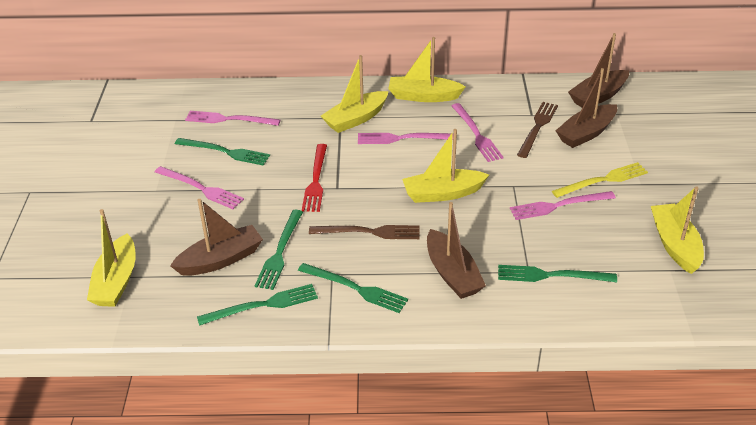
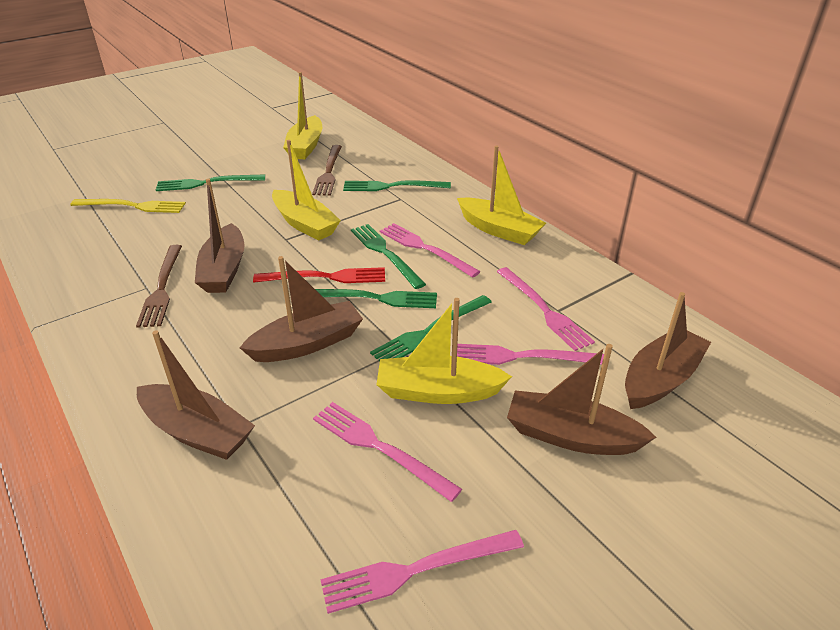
brown boat: 4 -> 5
yellow boat: 5 -> 4

